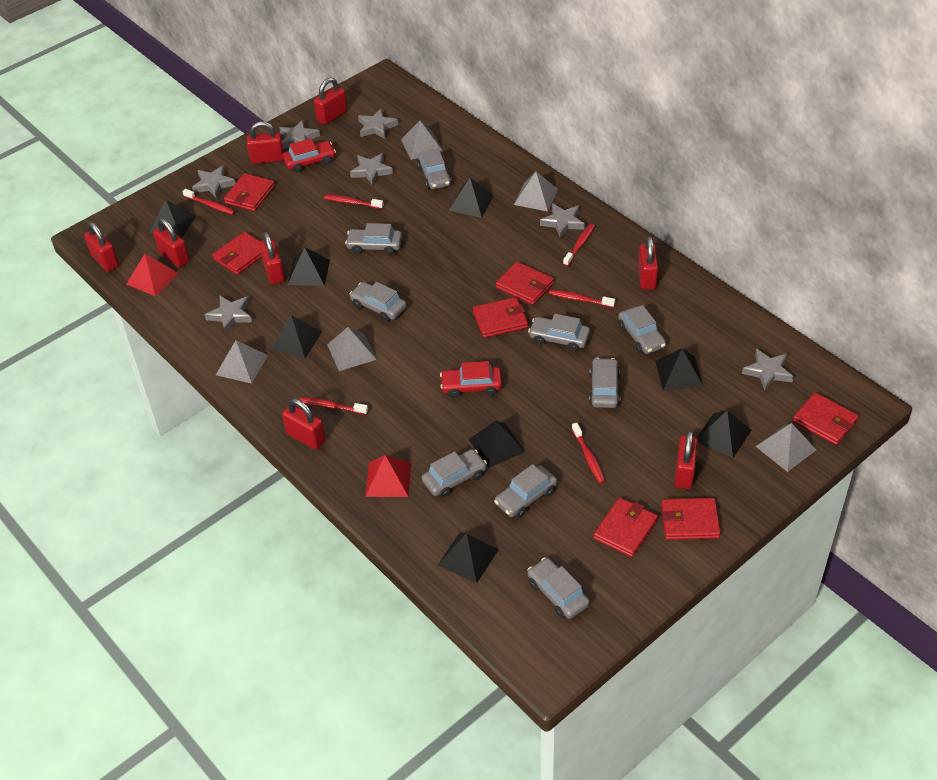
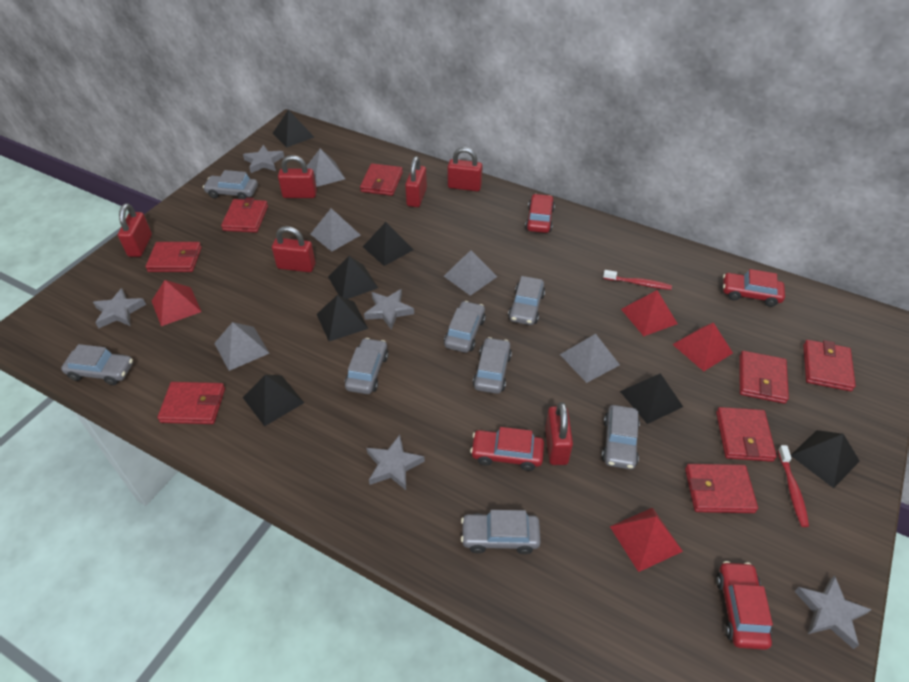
black pyramid: 8 -> 7
grey car: 9 -> 8
grey star: 7 -> 5
red car: 2 -> 4
red padlock: 8 -> 6
red pyramid: 2 -> 4
red toothbrush: 6 -> 2
red wallet: 7 -> 8

